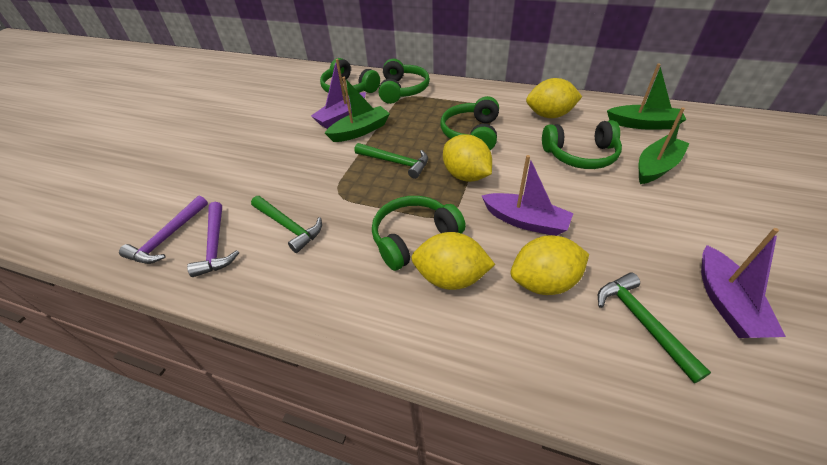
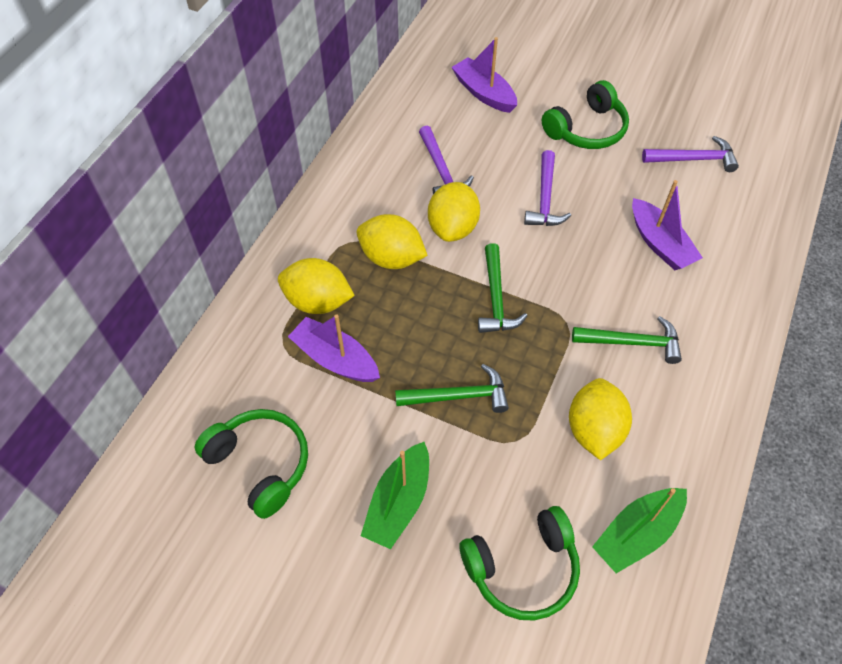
green boat: 3 -> 2
green headphones: 5 -> 3
purple hammer: 2 -> 3

